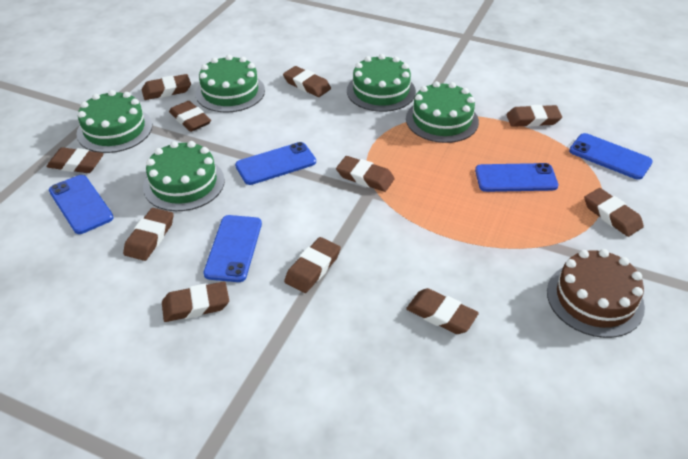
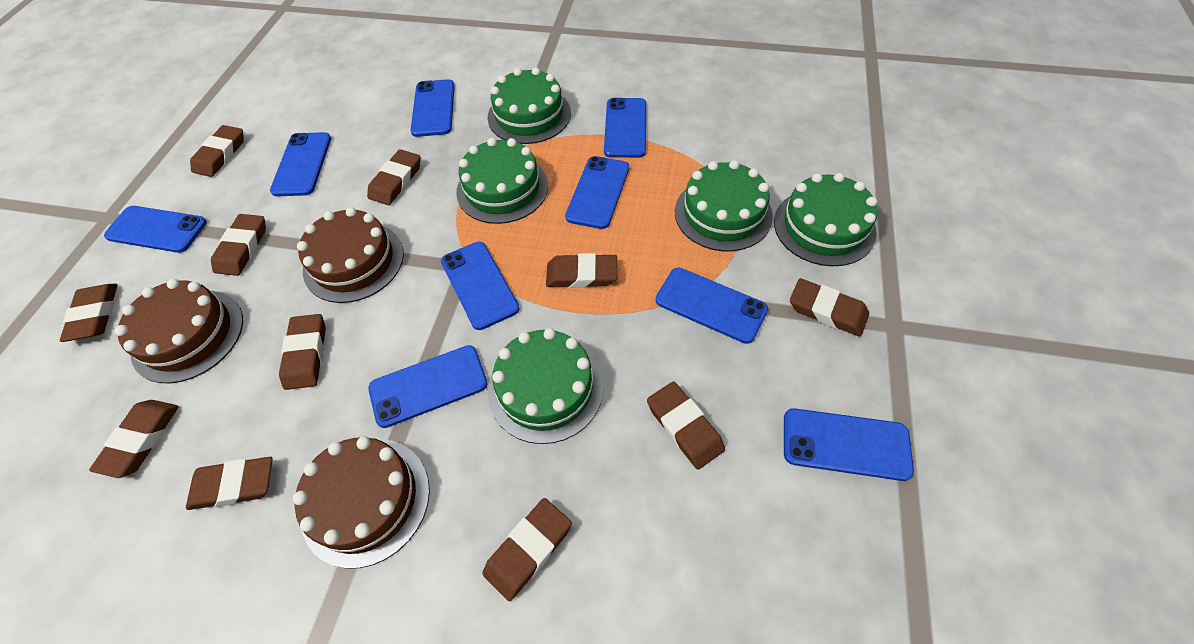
blue phone: 5 -> 9
brown cake: 1 -> 3

